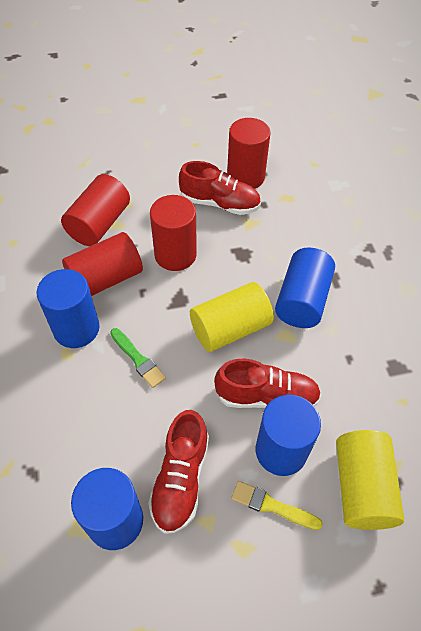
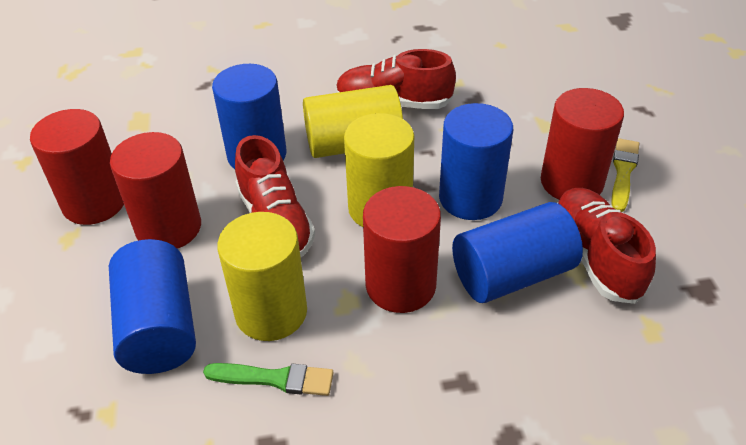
yellow cylinder: 2 -> 3

